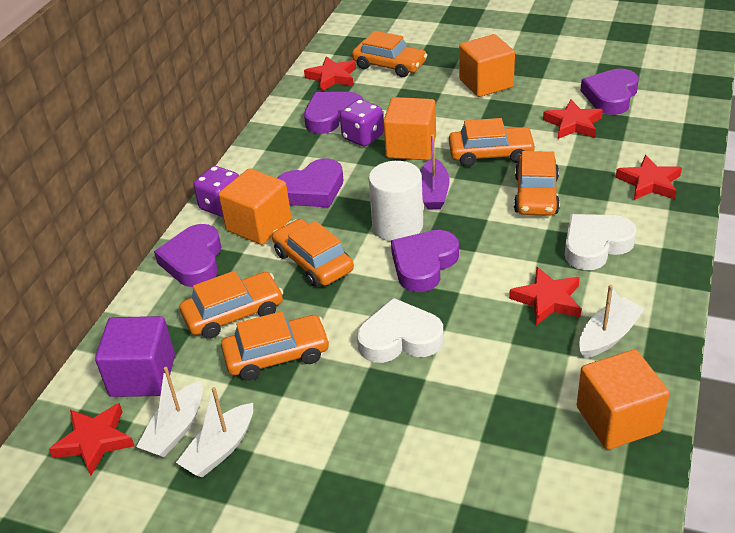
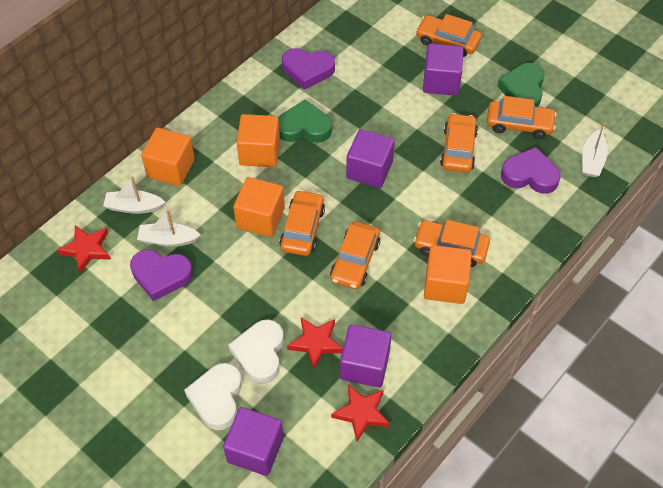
green heart: 0 -> 2
purple boat: 1 -> 0
purple cube: 1 -> 4
purple dice: 2 -> 0
purple heart: 5 -> 3
red star: 5 -> 3
white cylinder: 1 -> 0

